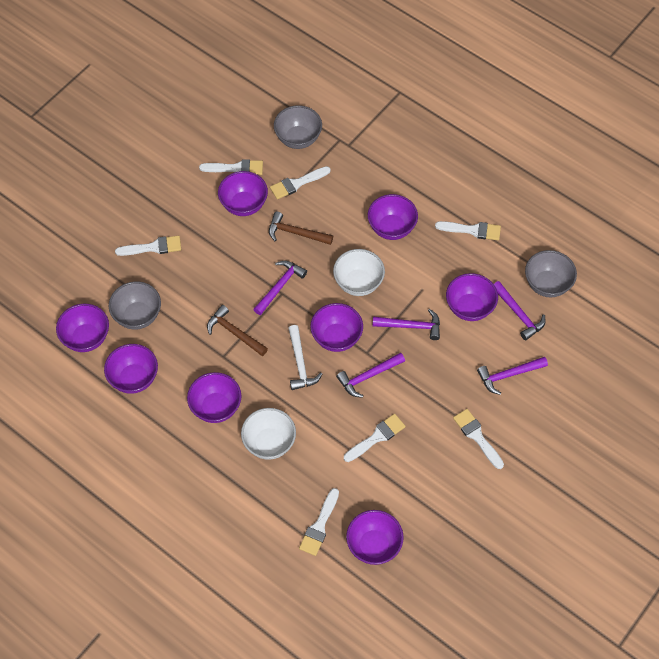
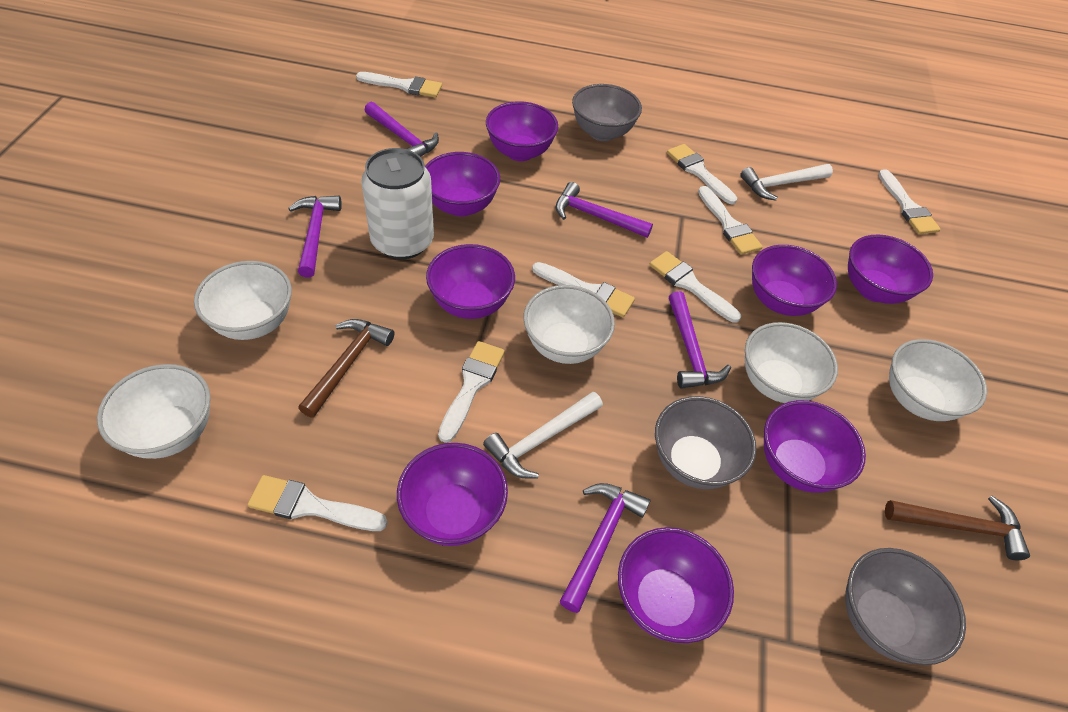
white bowl: 2 -> 5
white brush: 7 -> 8
white can: 0 -> 1
white hammer: 1 -> 2

